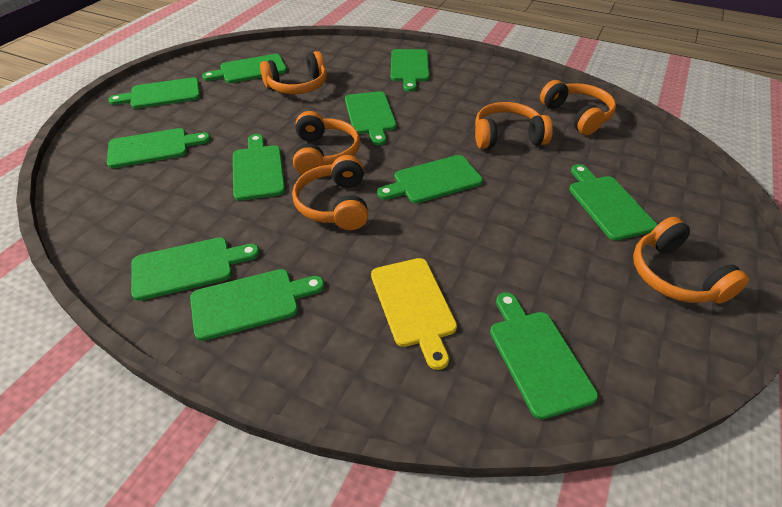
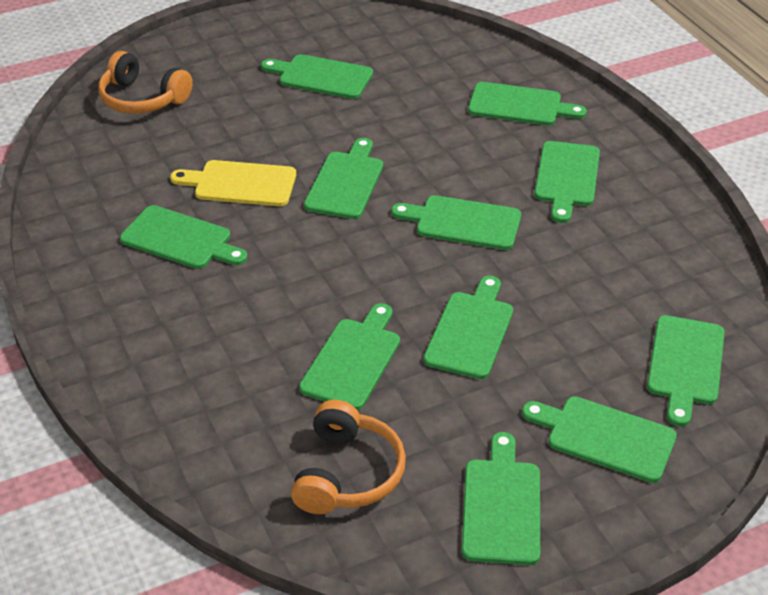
orange headphones: 6 -> 2

